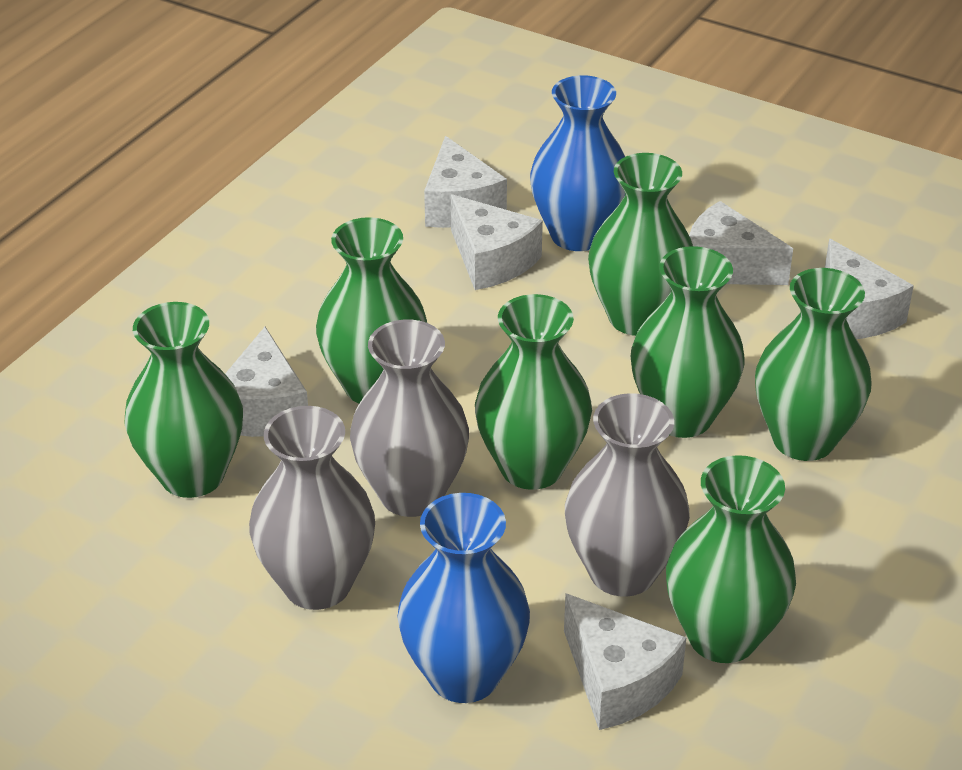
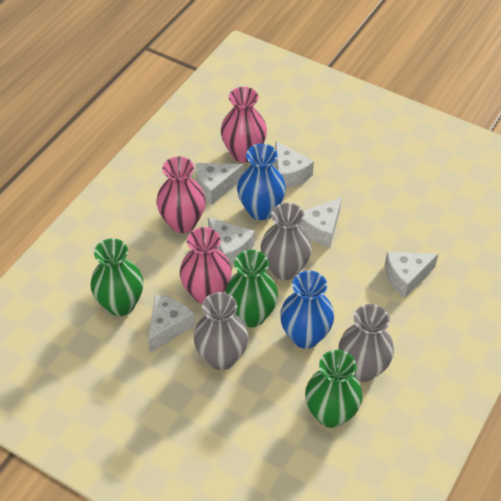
green vase: 7 -> 3
pink vase: 0 -> 3

